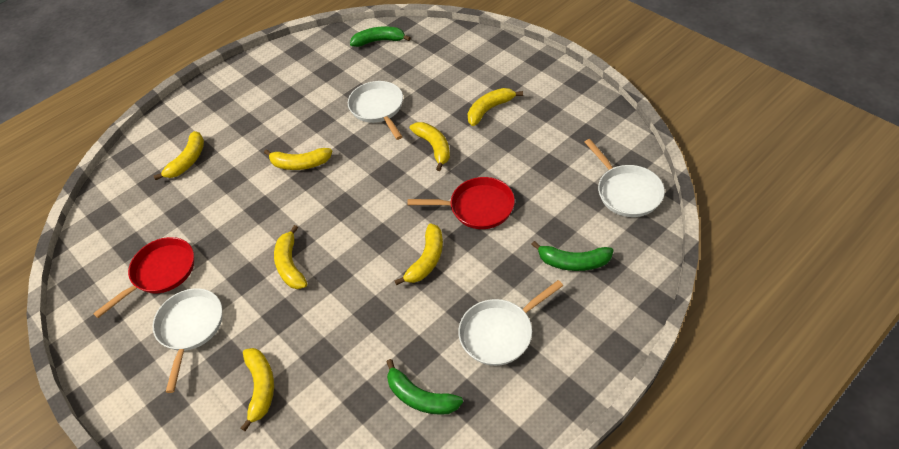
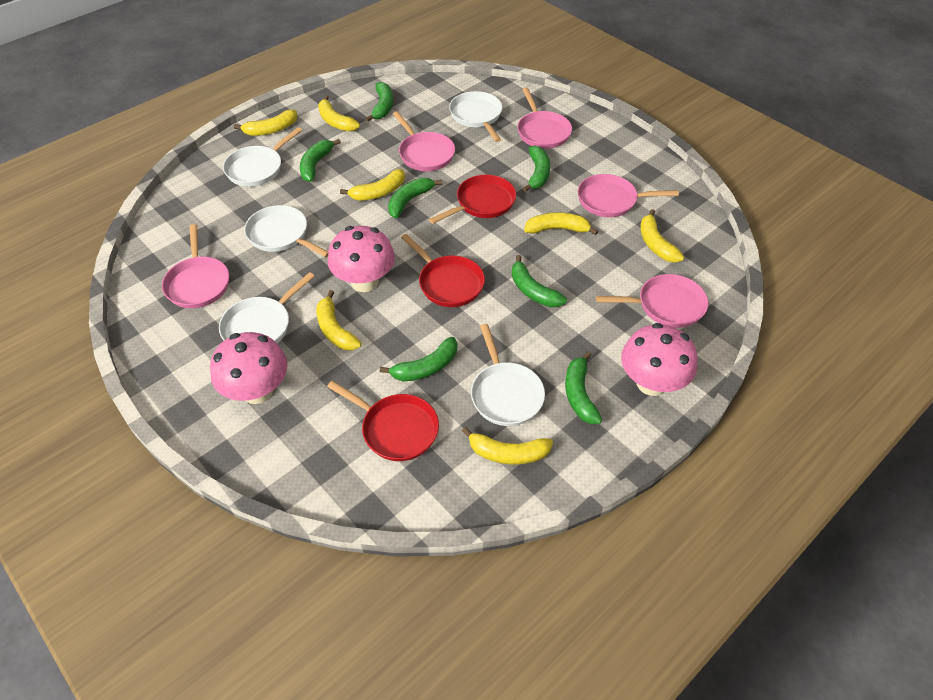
green banana: 3 -> 7
pink mushroom: 0 -> 3
pink pan: 0 -> 5
red pan: 2 -> 3
white pan: 4 -> 5

